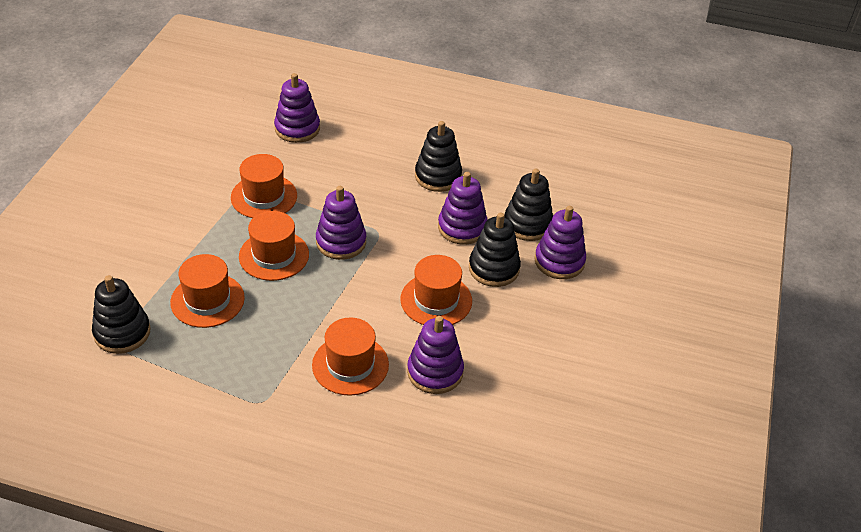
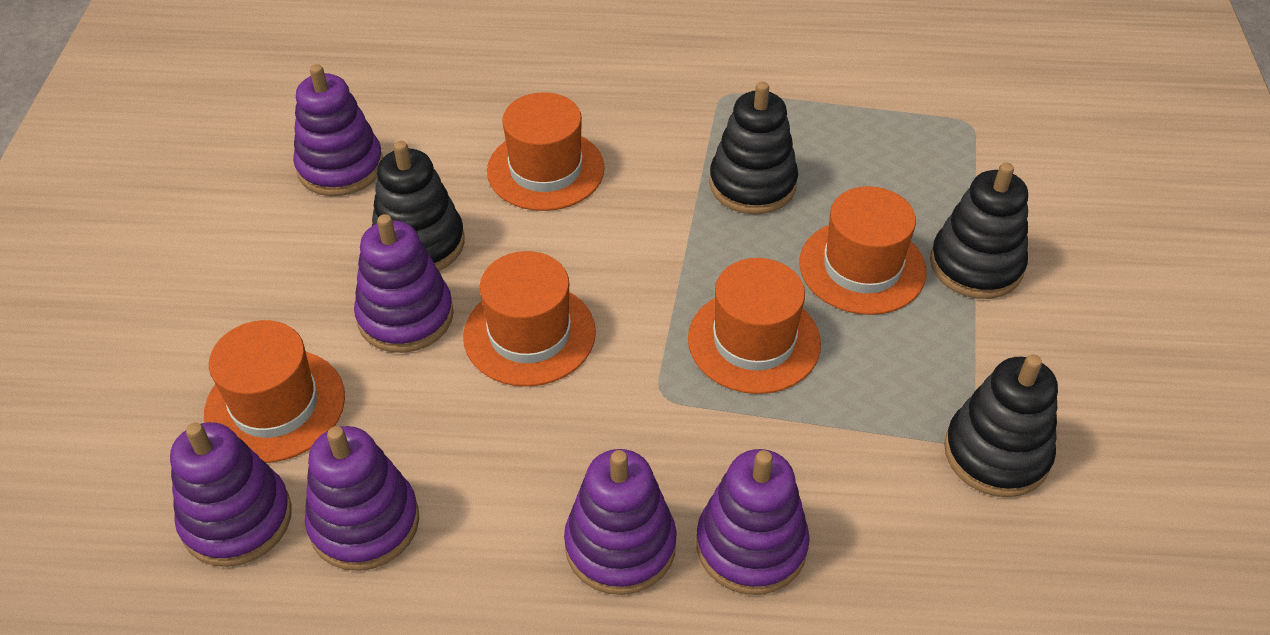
purple stacking toy: 5 -> 6

